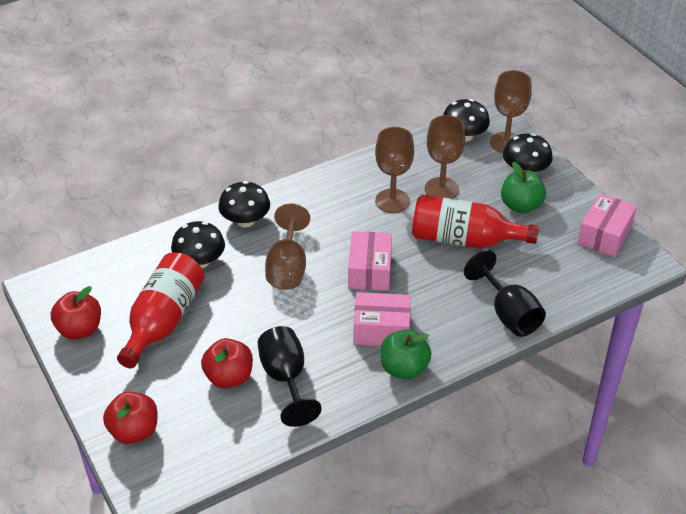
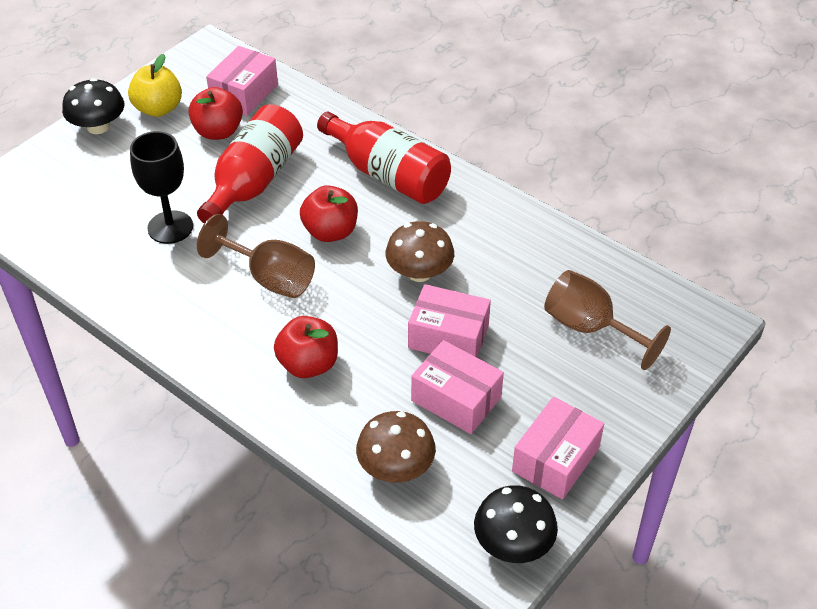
black goblet: 2 -> 1
black mushroom: 4 -> 2
brown goblet: 4 -> 2
brown mushroom: 0 -> 2
green apple: 2 -> 0
pink box: 3 -> 4
yellow apple: 0 -> 1

